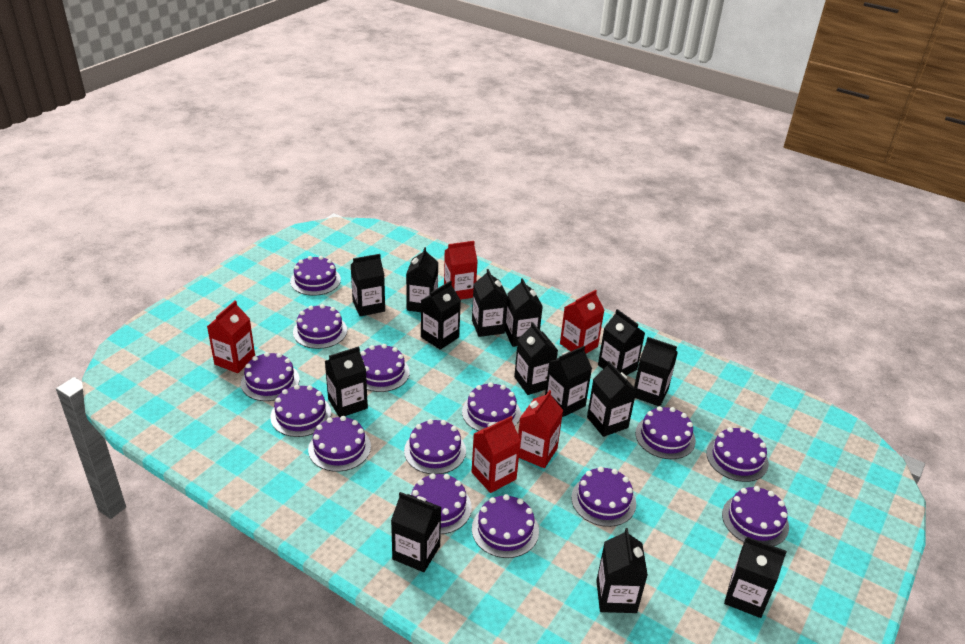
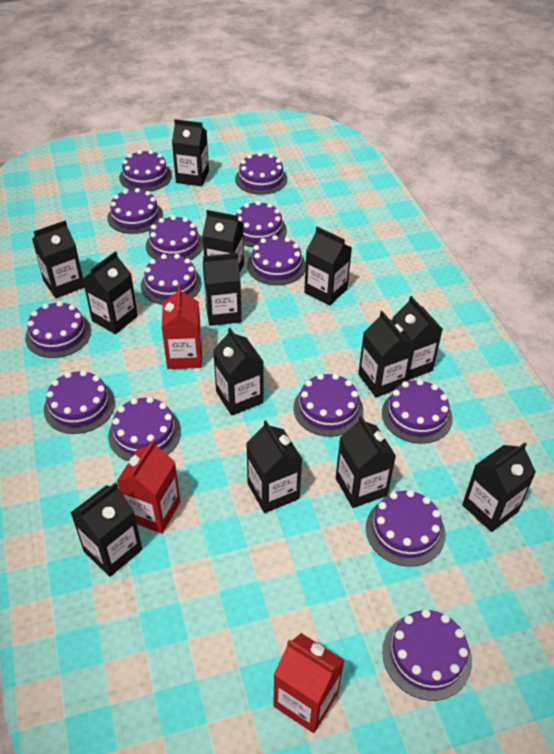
black carton: 14 -> 13
red carton: 5 -> 3

